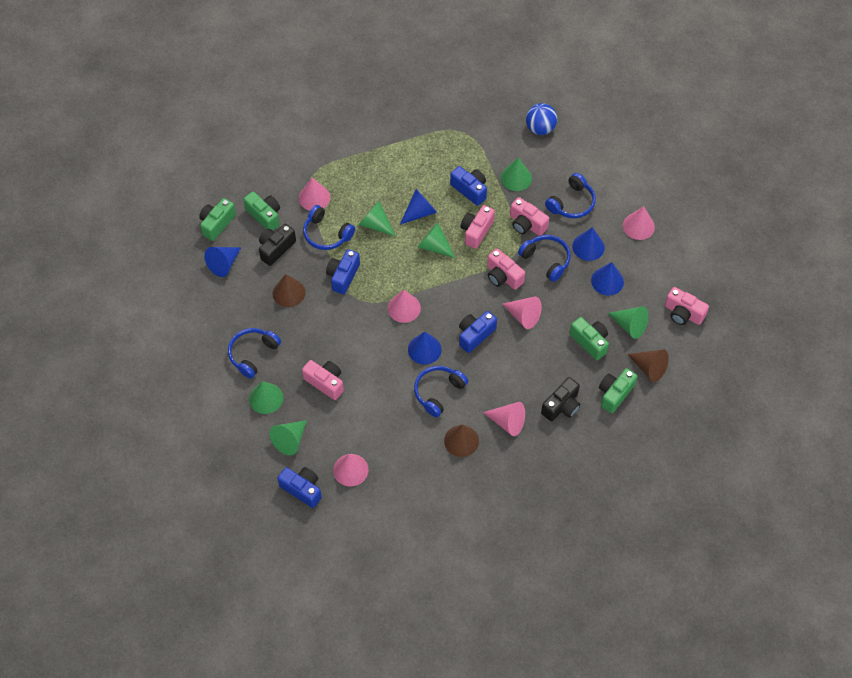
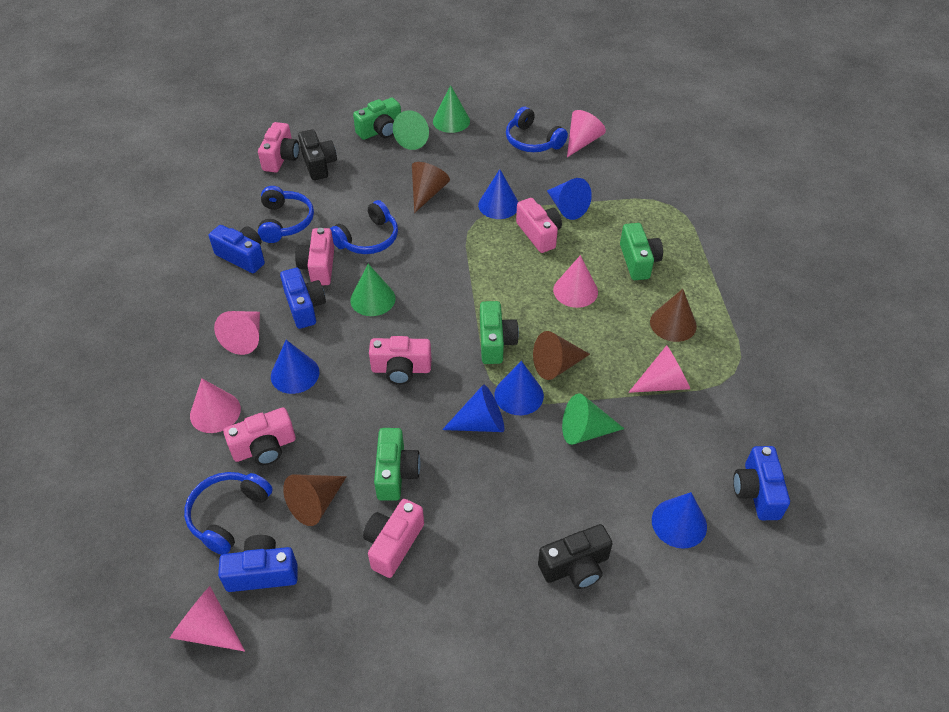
blue ball: 1 -> 0
blue cone: 5 -> 6
blue headphones: 5 -> 4
brown cone: 3 -> 4
green cone: 6 -> 4
pink camera: 5 -> 6

